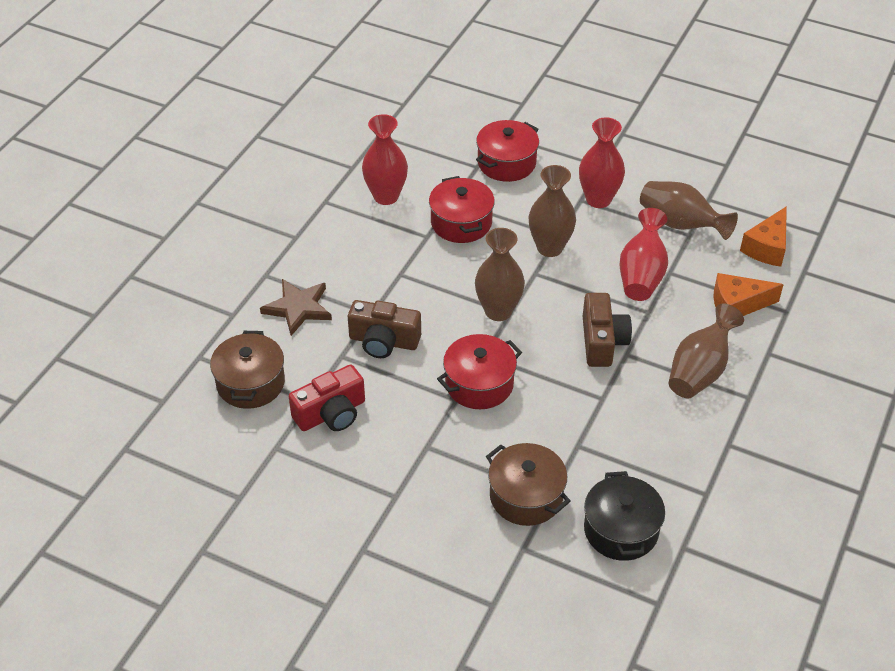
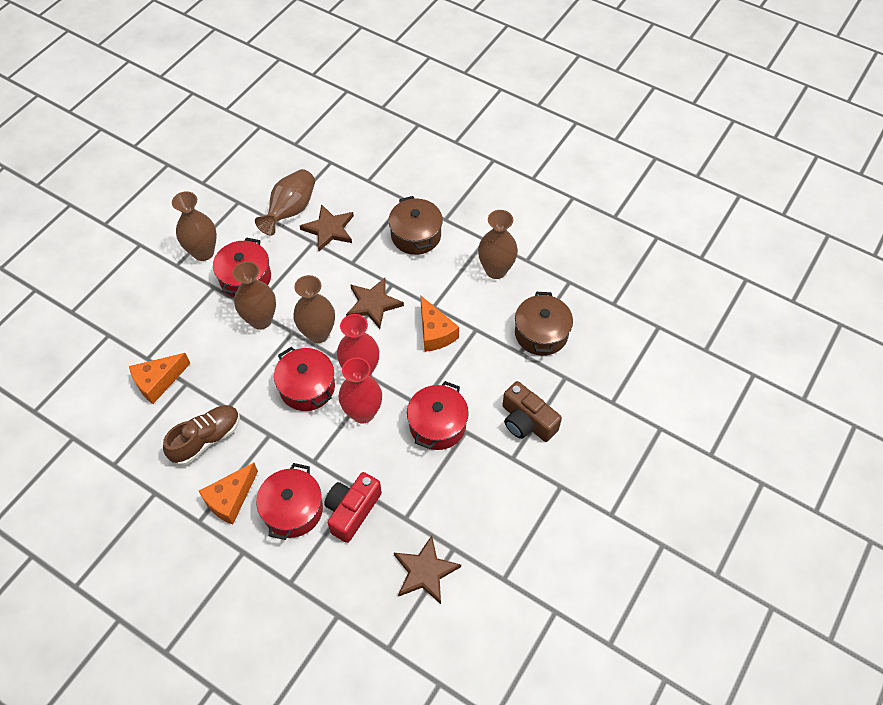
black pot: 1 -> 0
brown camera: 2 -> 1
brown shoe: 0 -> 1
brown star: 1 -> 3
brown vase: 4 -> 5
orange cheese: 2 -> 3
red pot: 3 -> 4
red vase: 3 -> 2

